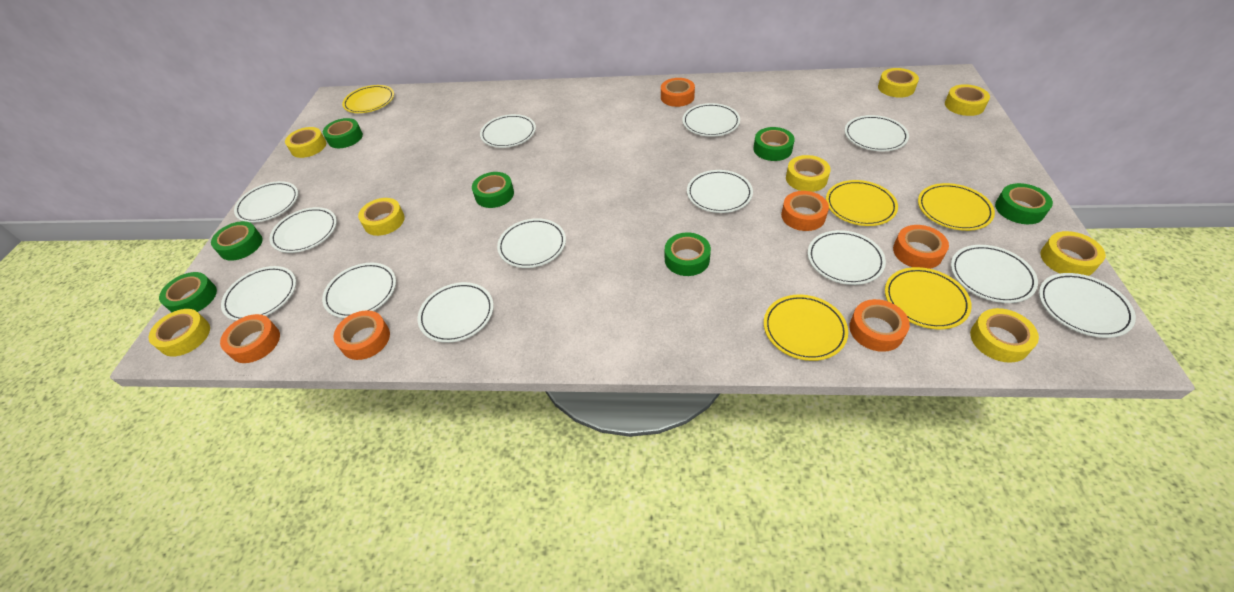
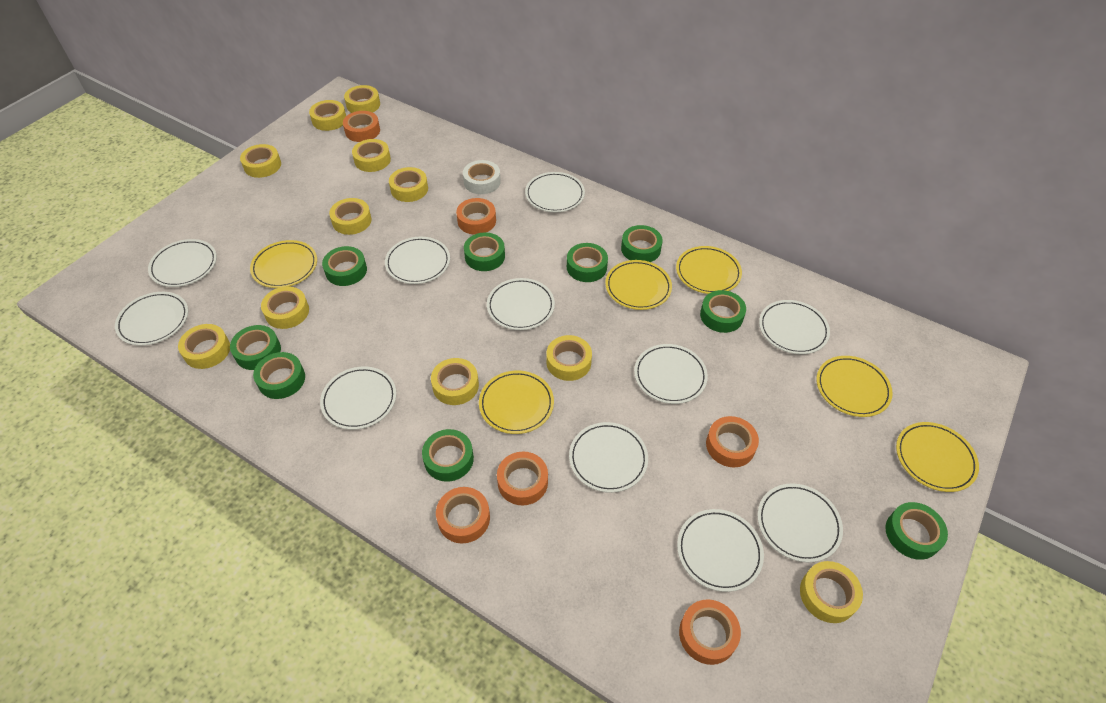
green tape: 7 -> 9
white plate: 13 -> 11
white tape: 0 -> 1
yellow plate: 5 -> 6
yellow tape: 8 -> 11

